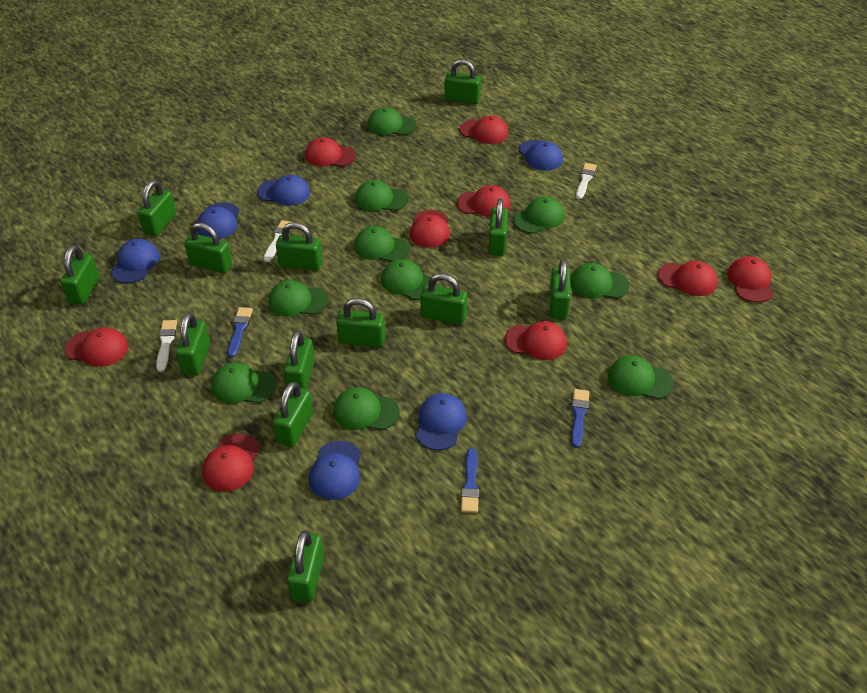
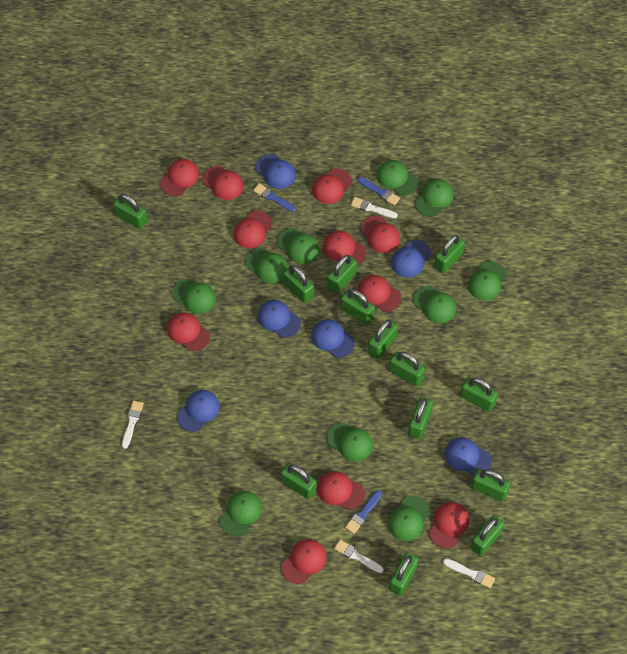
red cap: 9 -> 11
white brush: 3 -> 4

